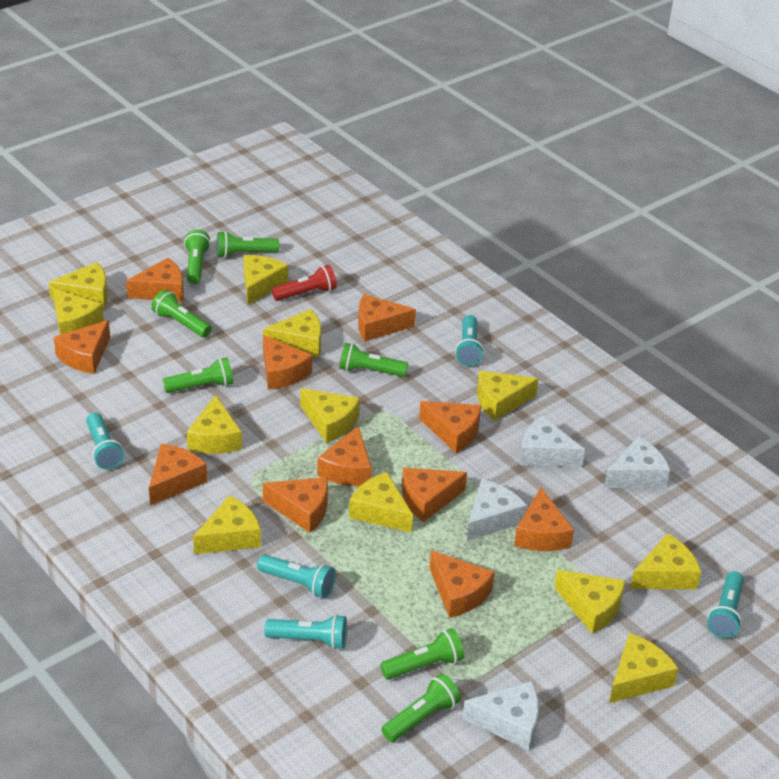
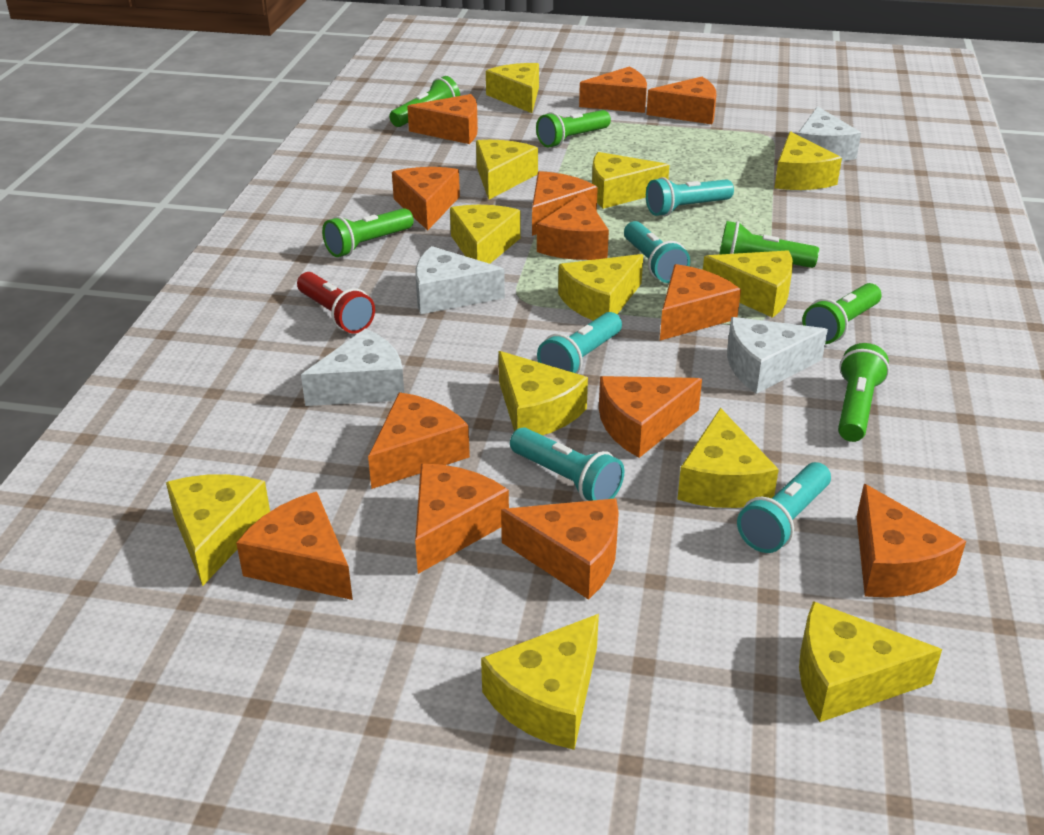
green flashlight: 7 -> 6
orange cheese: 11 -> 13

